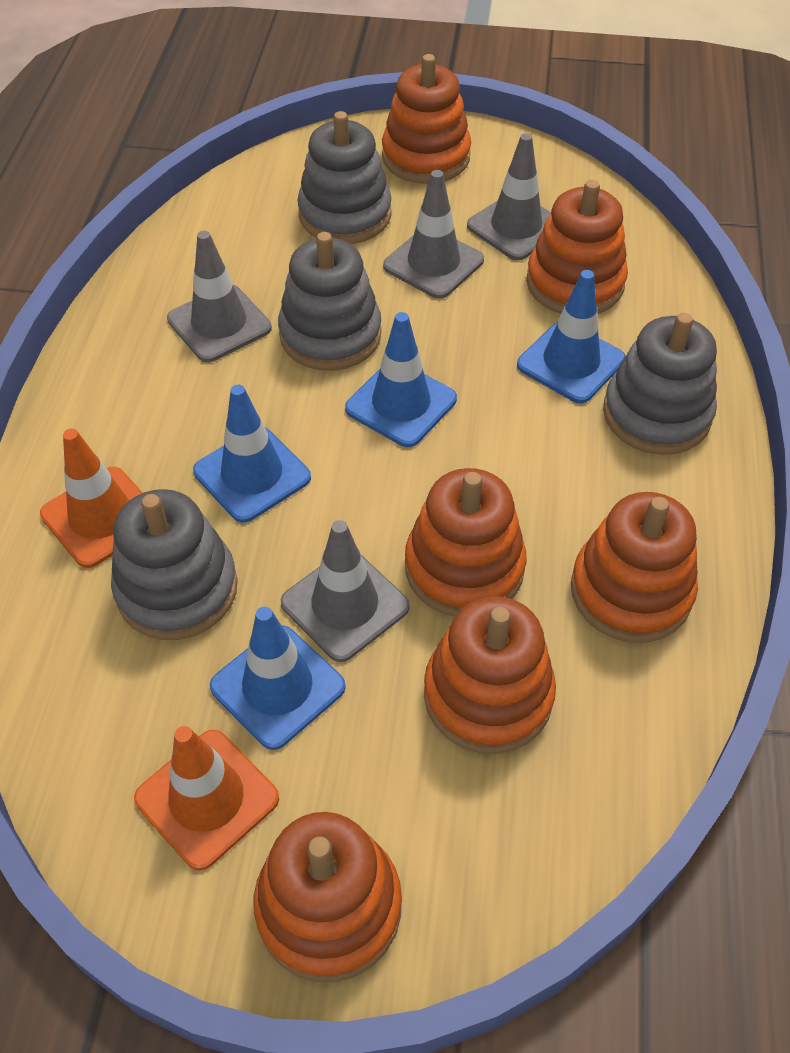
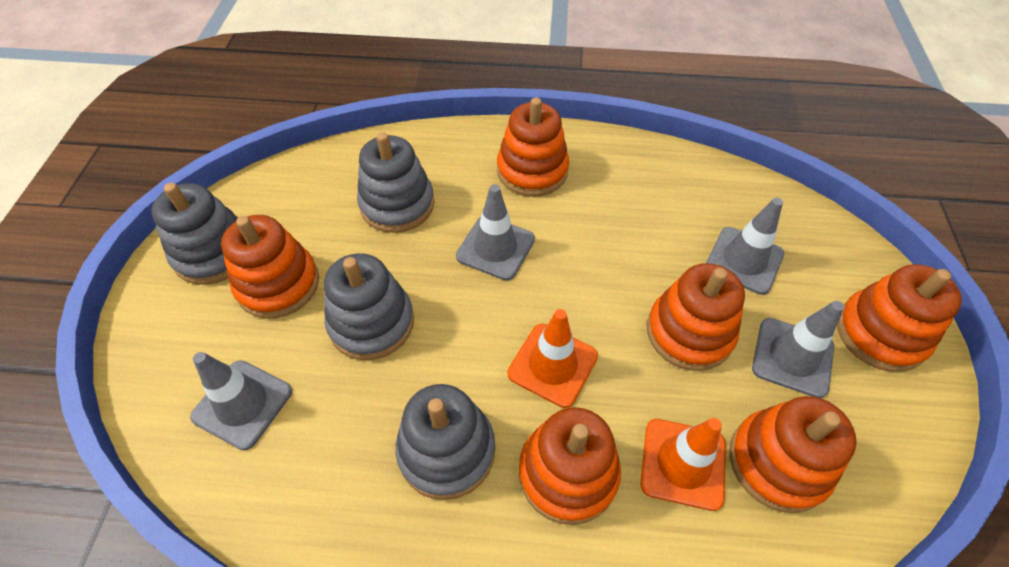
blue traffic cone: 4 -> 0

